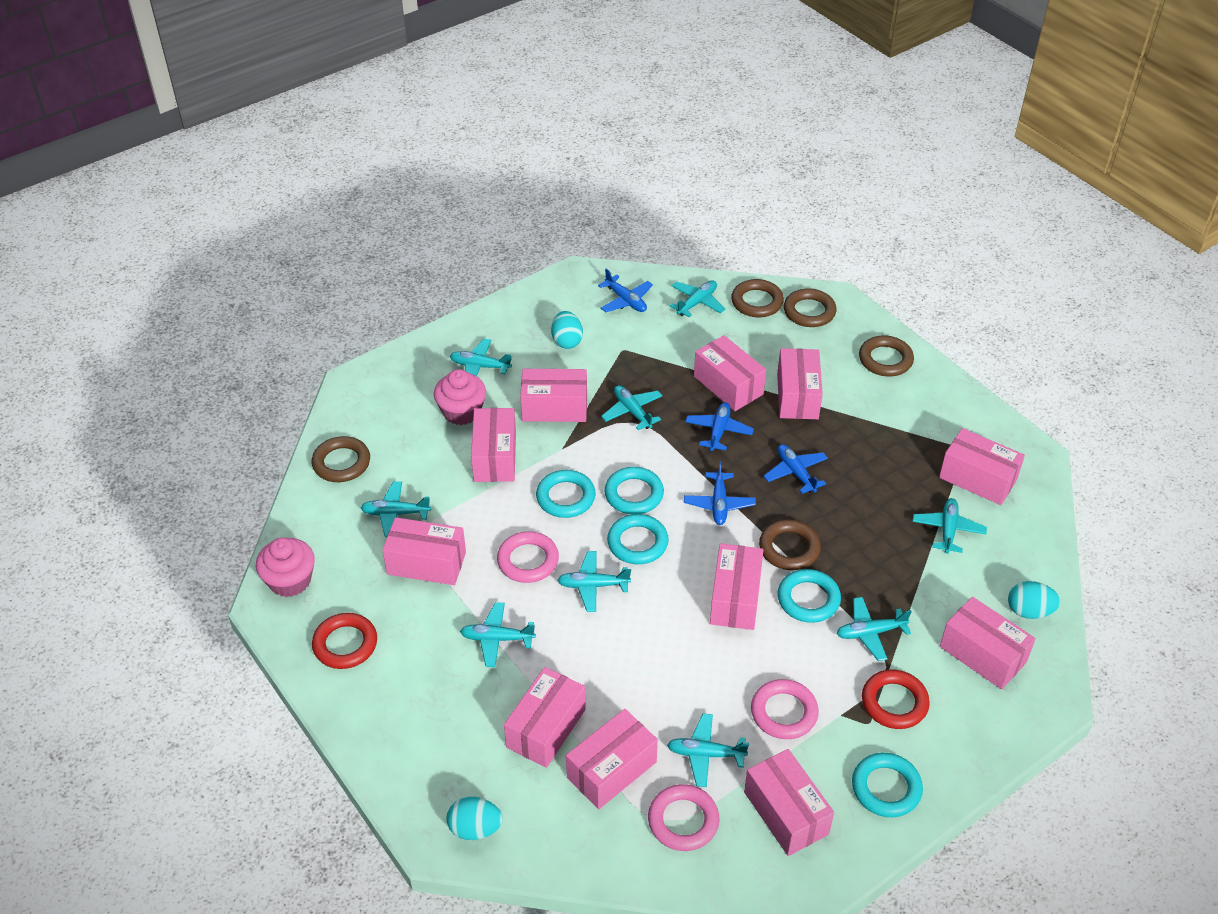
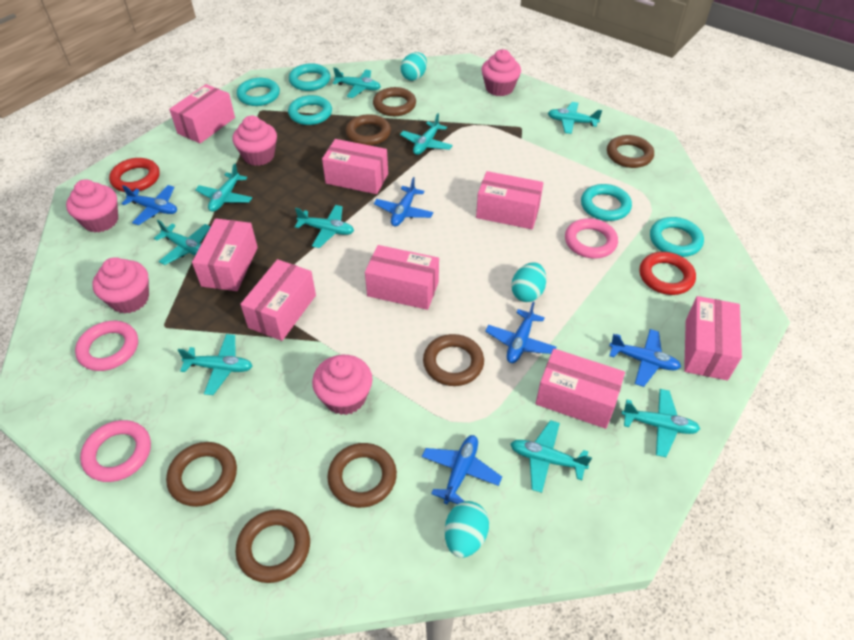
blue plane: 4 -> 5
brown ring: 5 -> 7
pink box: 11 -> 8
pink cupcake: 2 -> 5

